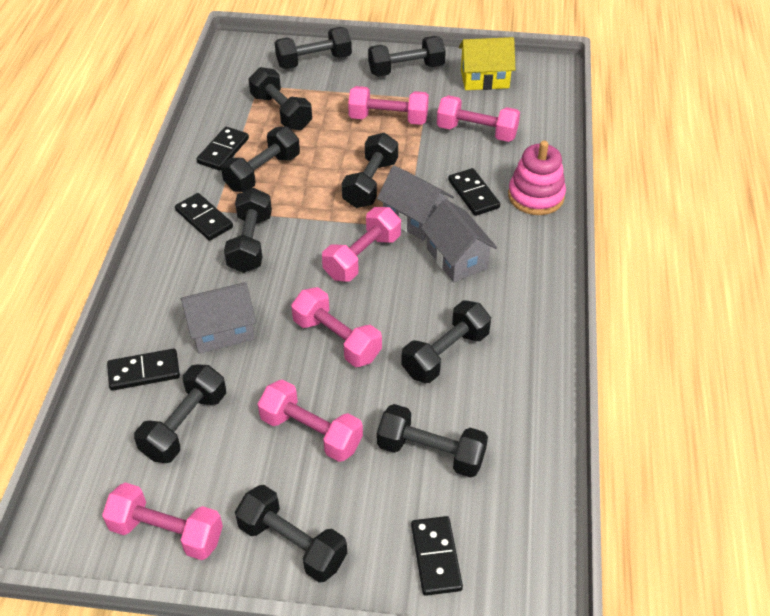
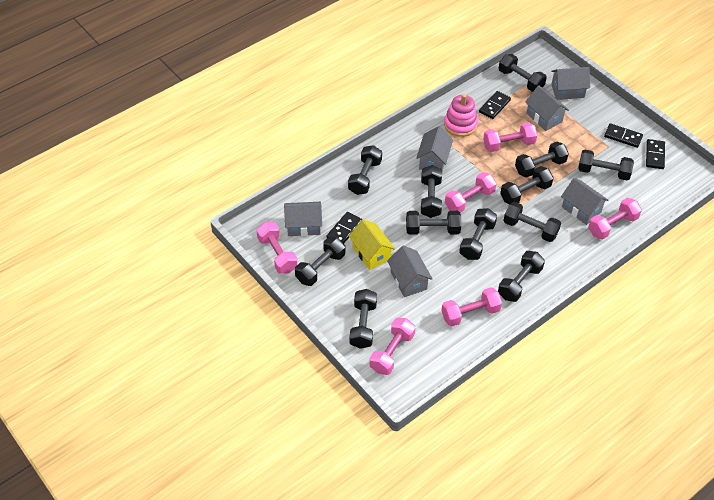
black domino: 5 -> 4
black dumbbell: 10 -> 12
grey house: 3 -> 6

